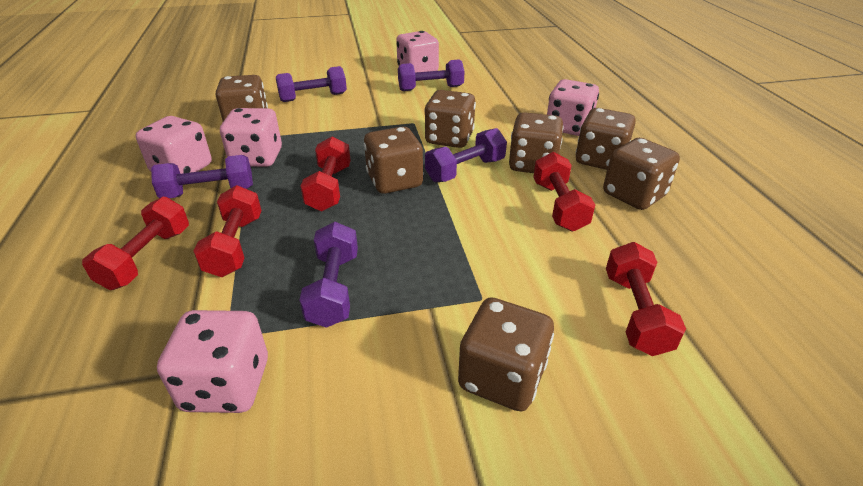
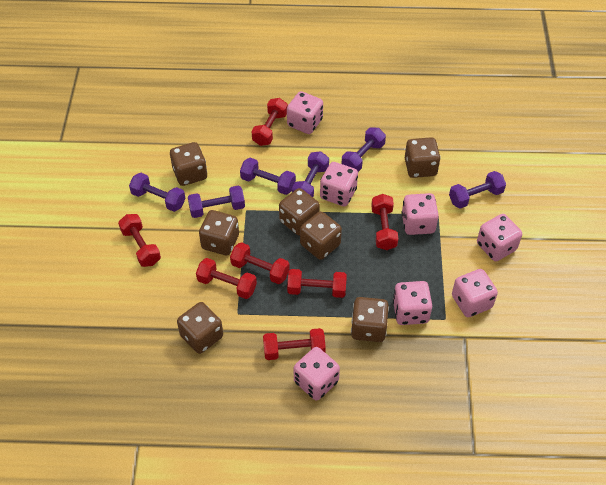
pink dice: 5 -> 7
purple dumbbell: 5 -> 6
red dumbbell: 5 -> 7

